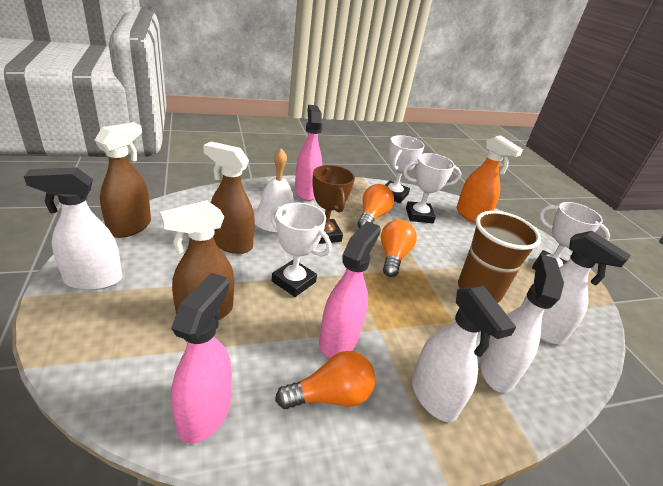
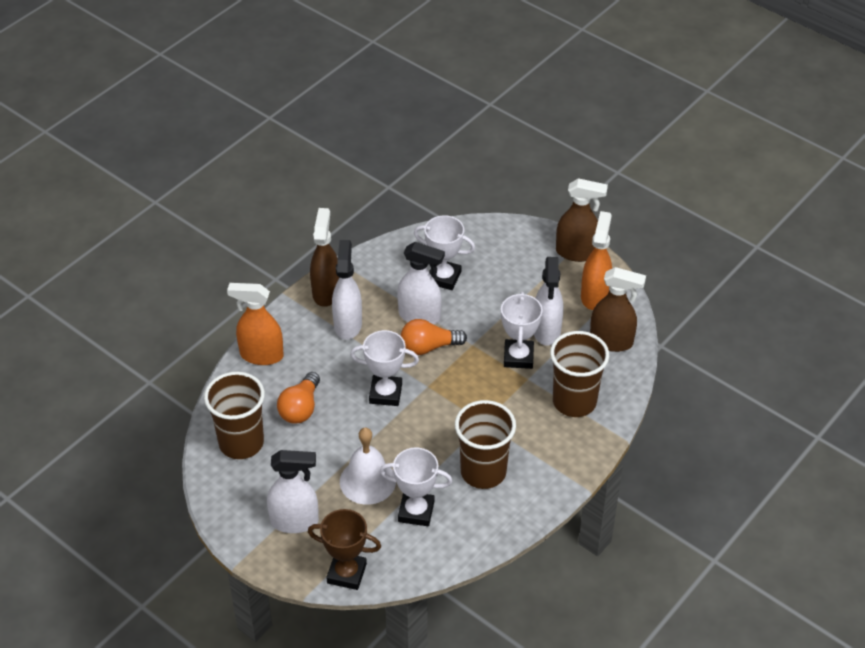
brown cup: 1 -> 3
orange light bulb: 3 -> 2
orange spray bottle: 1 -> 2
pink spray bottle: 3 -> 0

